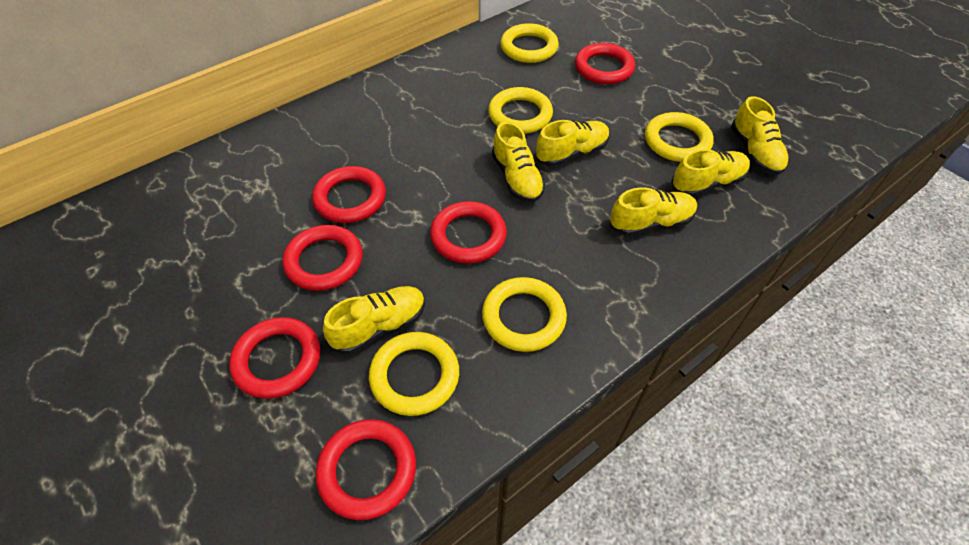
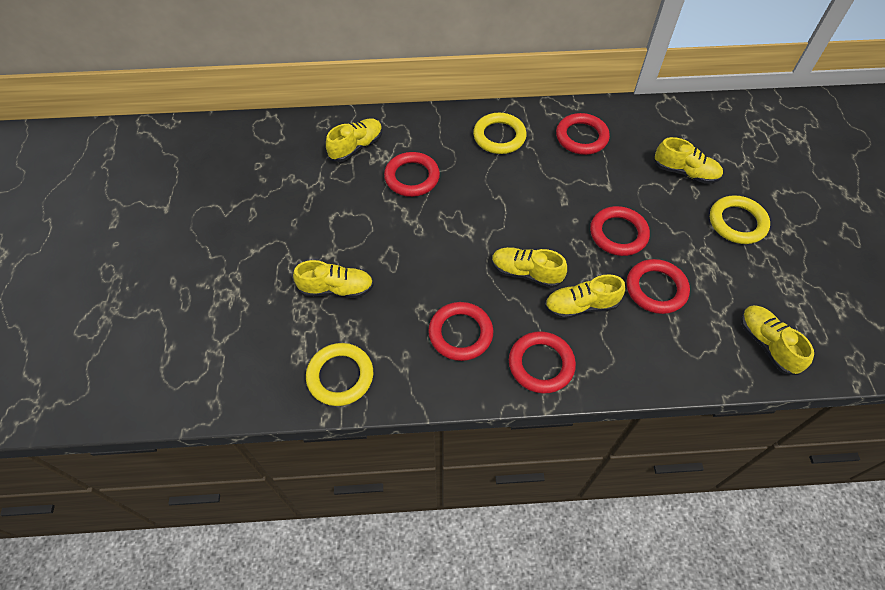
yellow ring: 5 -> 3

